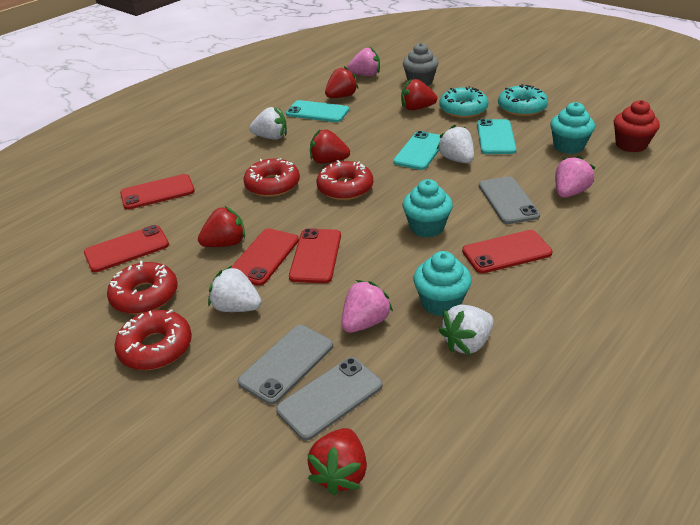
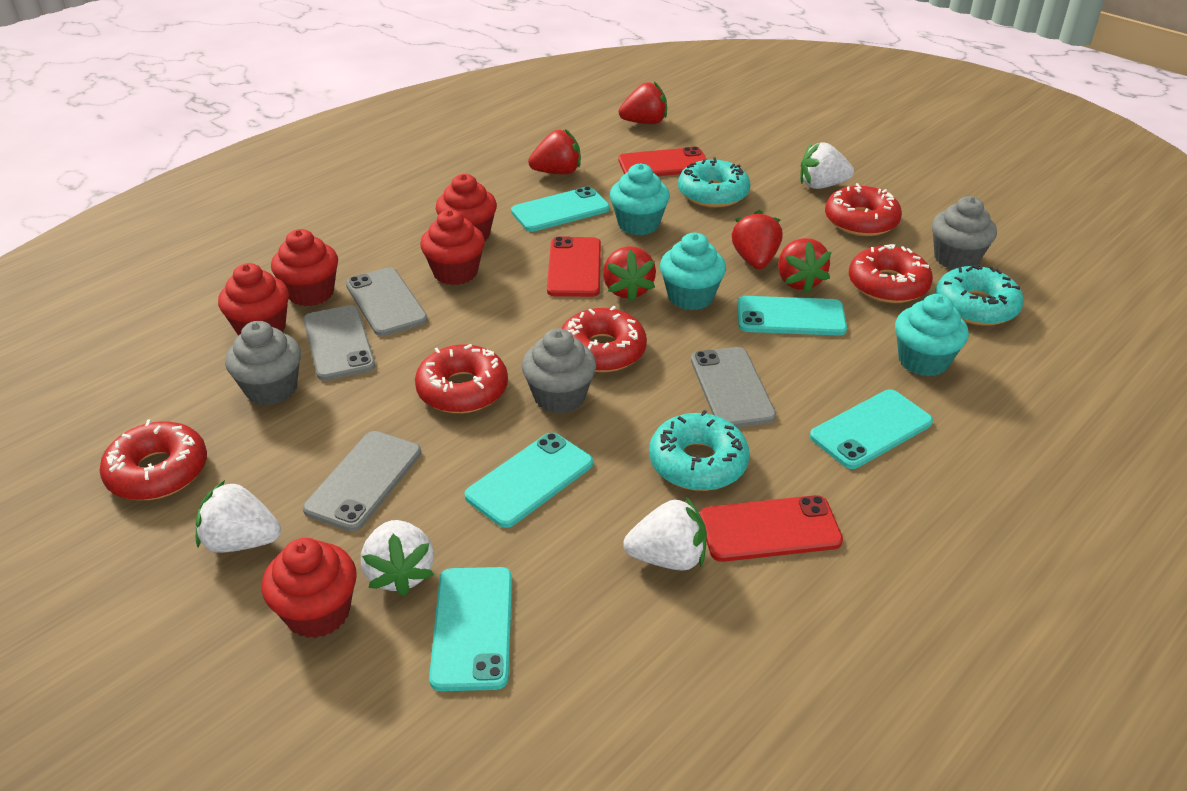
grey cupcake: 1 -> 3
grey phone: 3 -> 4
pink strawberry: 3 -> 0
red cupcake: 1 -> 5
red donut: 4 -> 5
red phone: 5 -> 3
turquoise donut: 2 -> 3
turquoise phone: 3 -> 5

